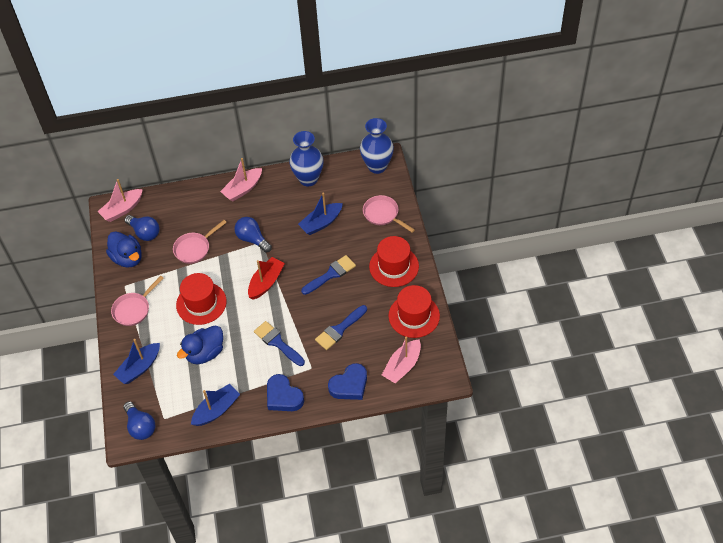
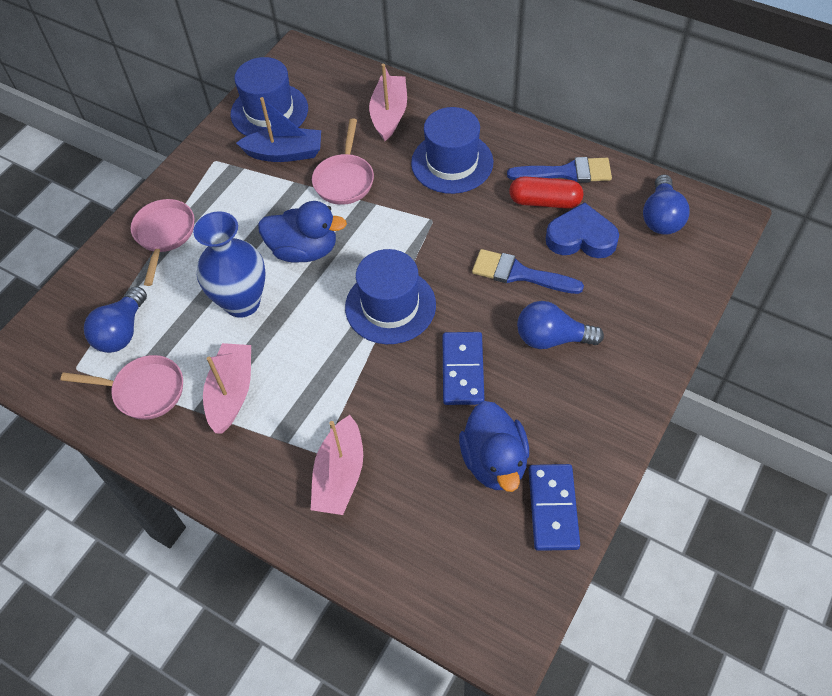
blue boat: 3 -> 1
blue brush: 3 -> 2
blue domino: 0 -> 2
blue hat: 0 -> 3
blue heart: 2 -> 1
blue vase: 2 -> 1
red boat: 1 -> 0
red capsule: 0 -> 1
red hat: 3 -> 0

